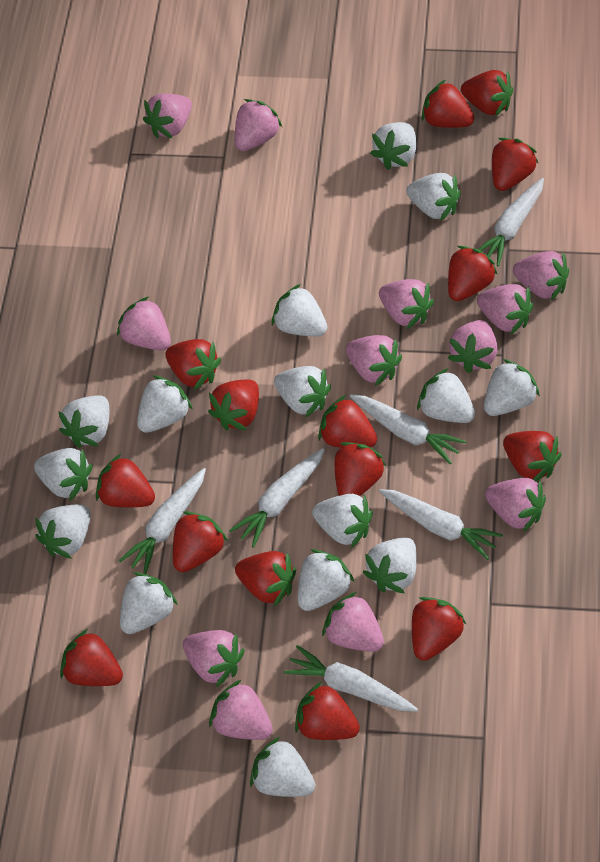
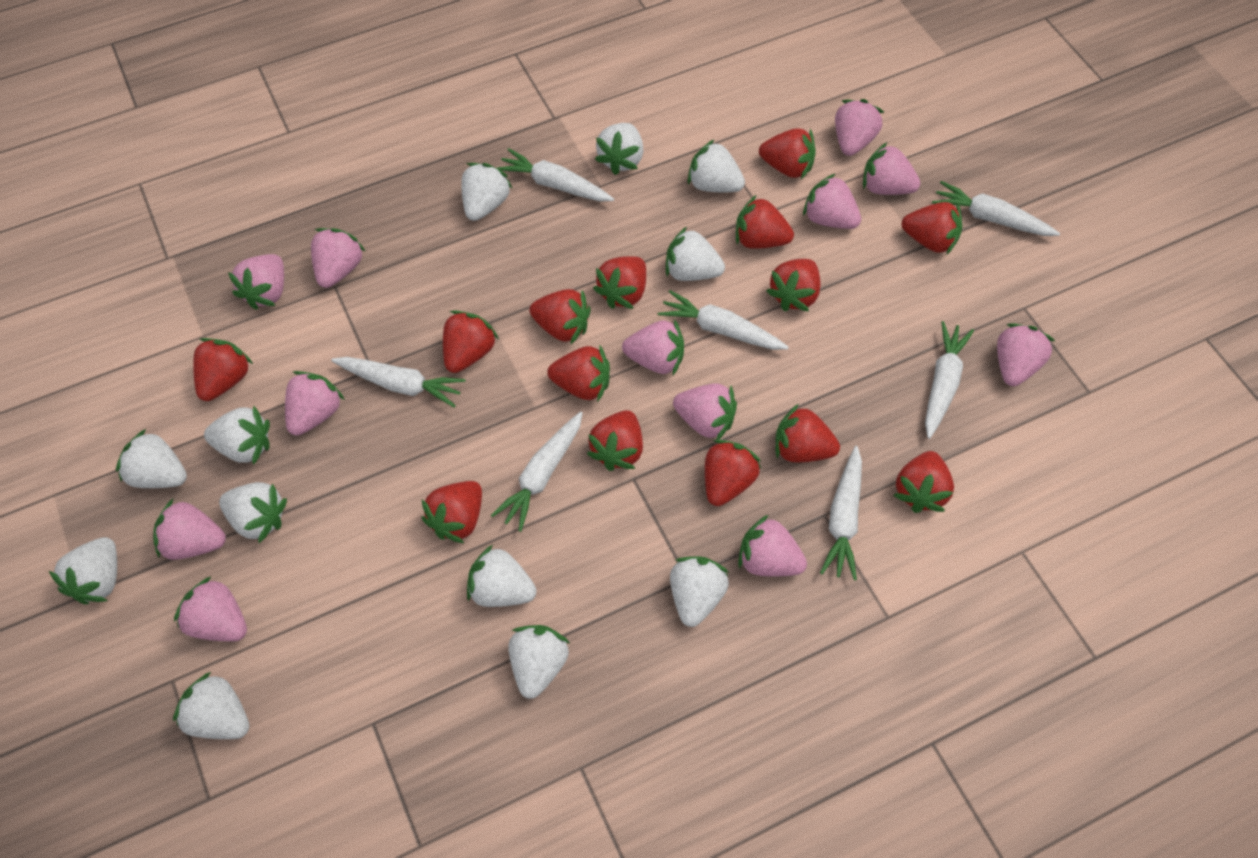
red strawberry: 15 -> 14
white carrot: 6 -> 7
white strawberry: 15 -> 12

